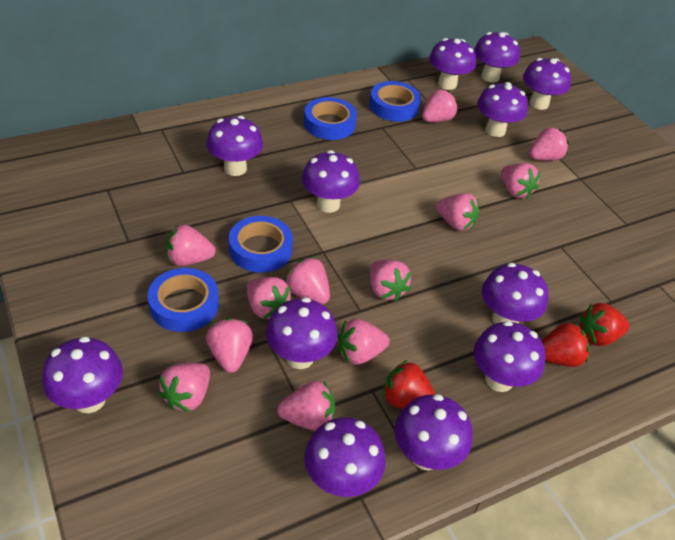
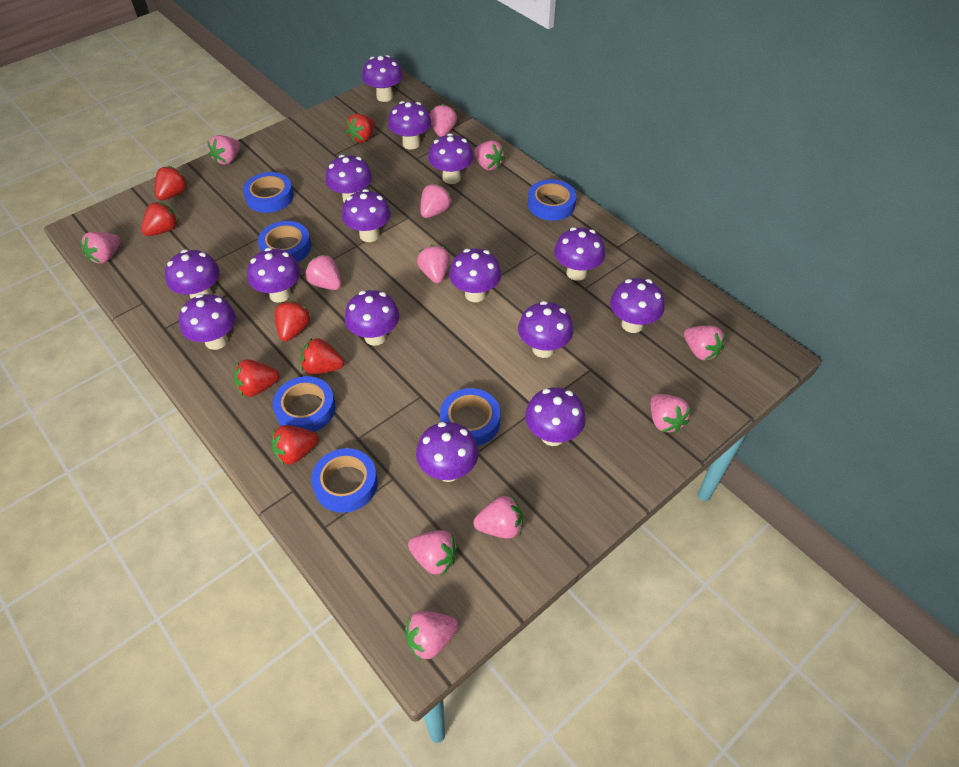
blue tape: 4 -> 6
purple mushroom: 12 -> 15
red strawberry: 3 -> 7

